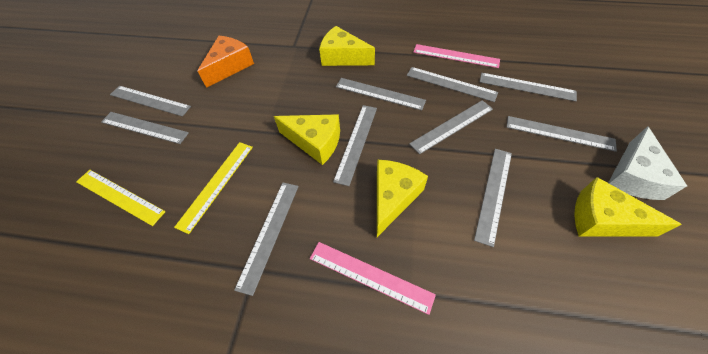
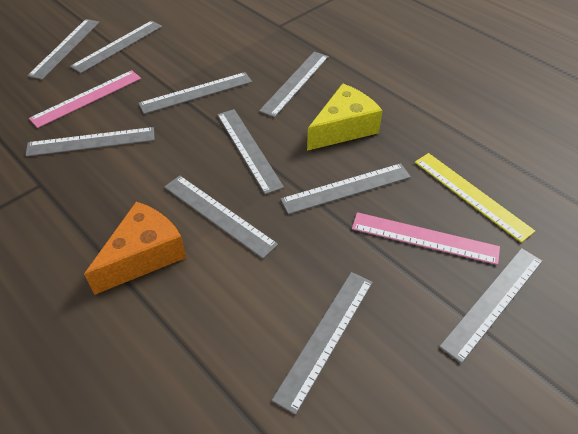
white cheese: 1 -> 0
yellow cheese: 4 -> 1
yellow ruler: 2 -> 1

